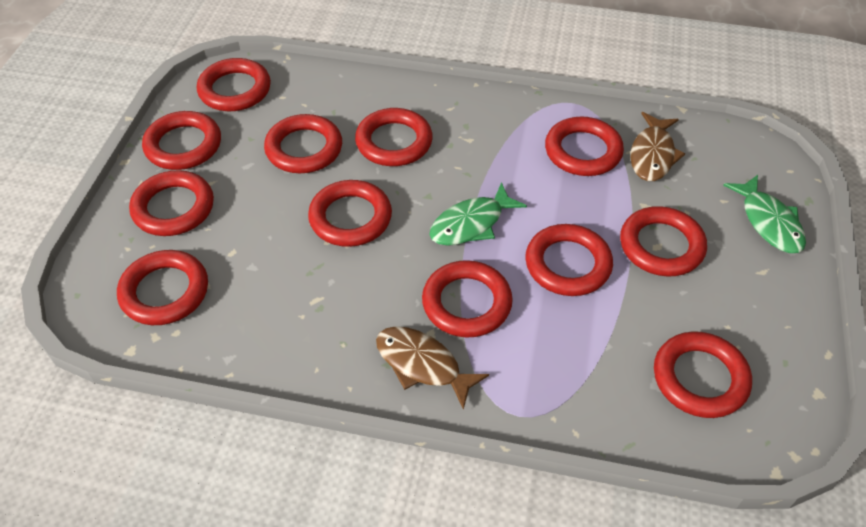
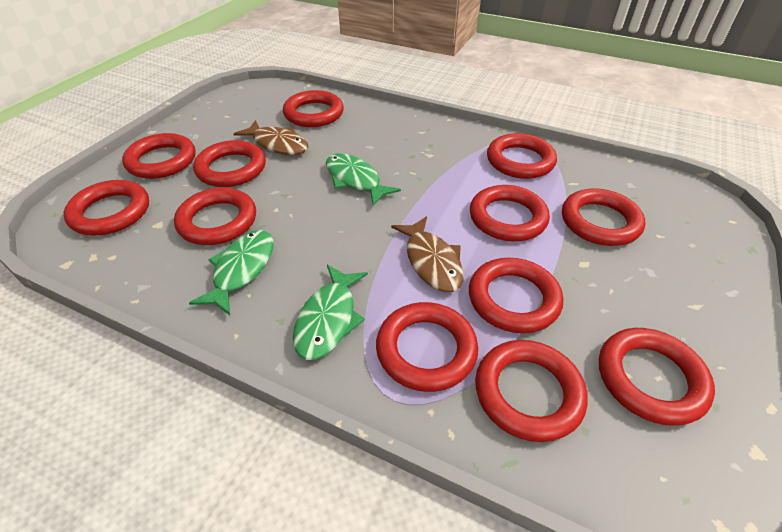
green fish: 2 -> 3

